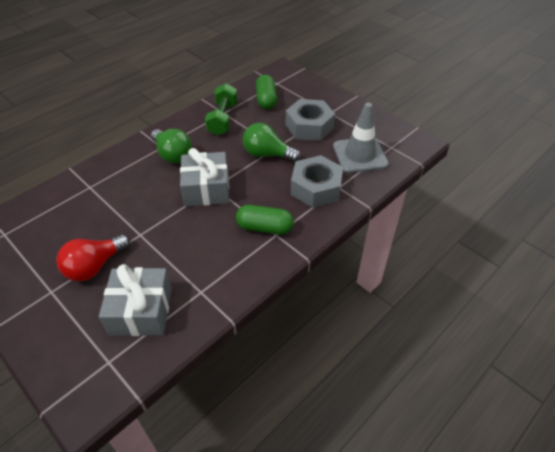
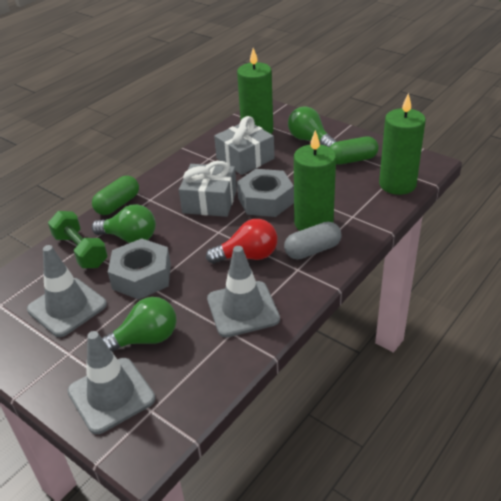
green candle: 0 -> 3
green light bulb: 2 -> 3
grey capsule: 0 -> 1
grey traffic cone: 1 -> 3

